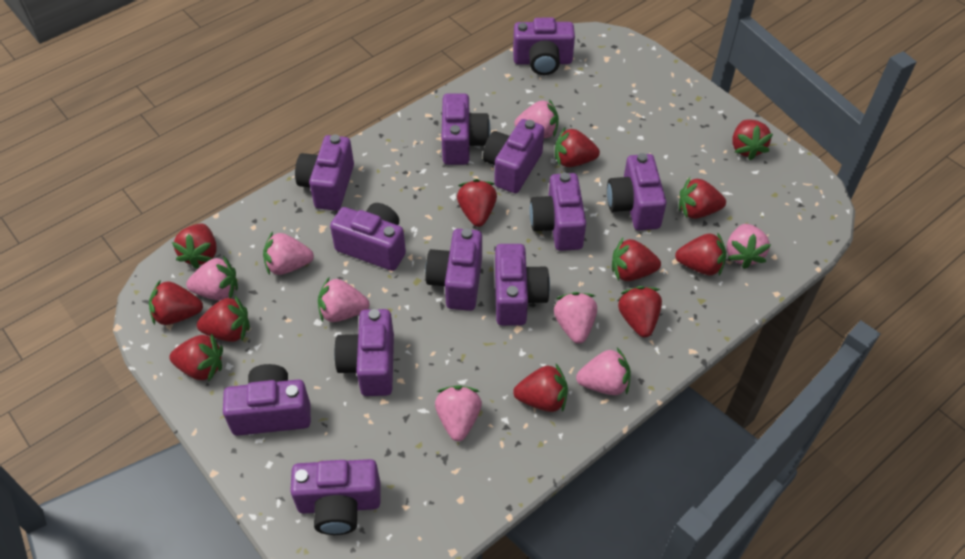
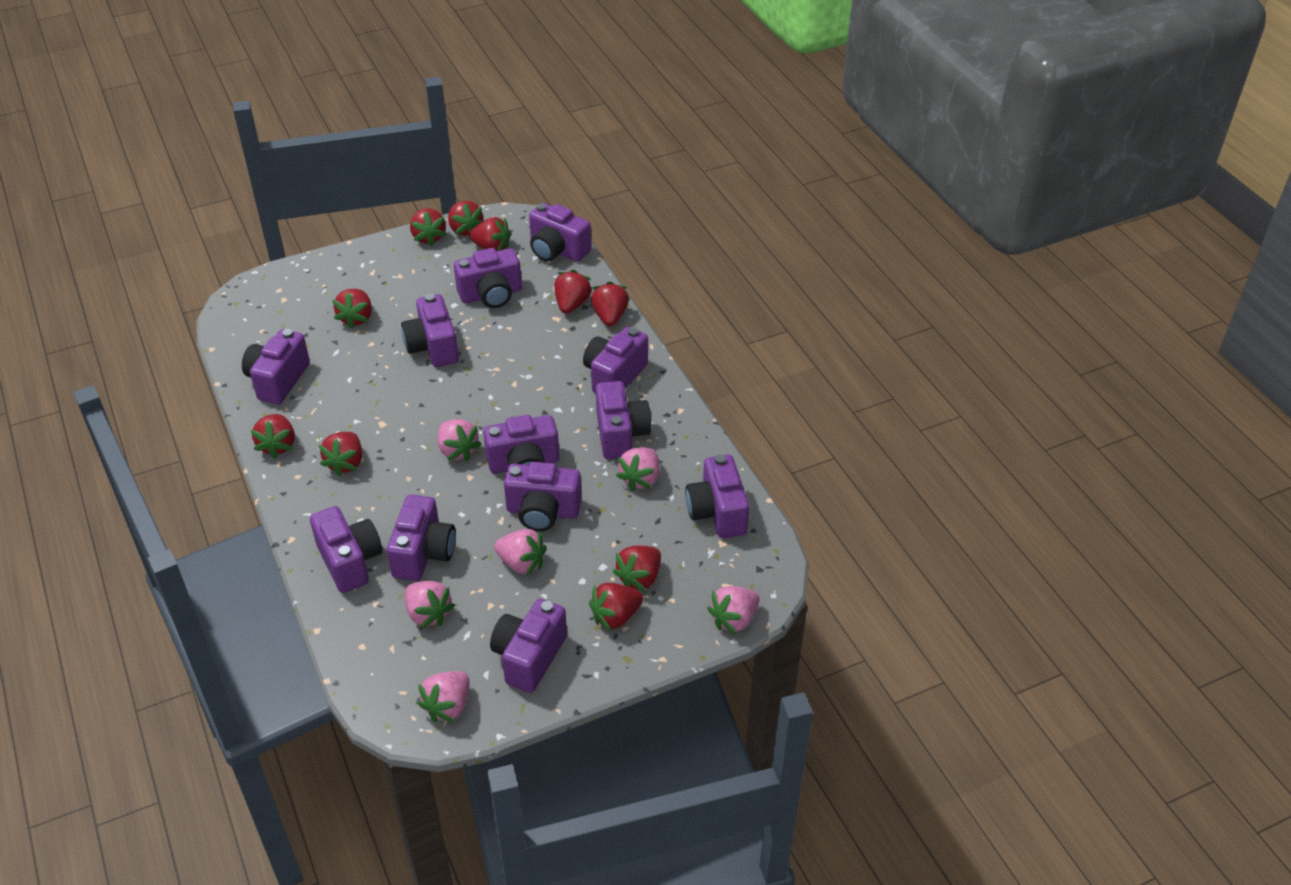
pink strawberry: 8 -> 6
red strawberry: 12 -> 10

